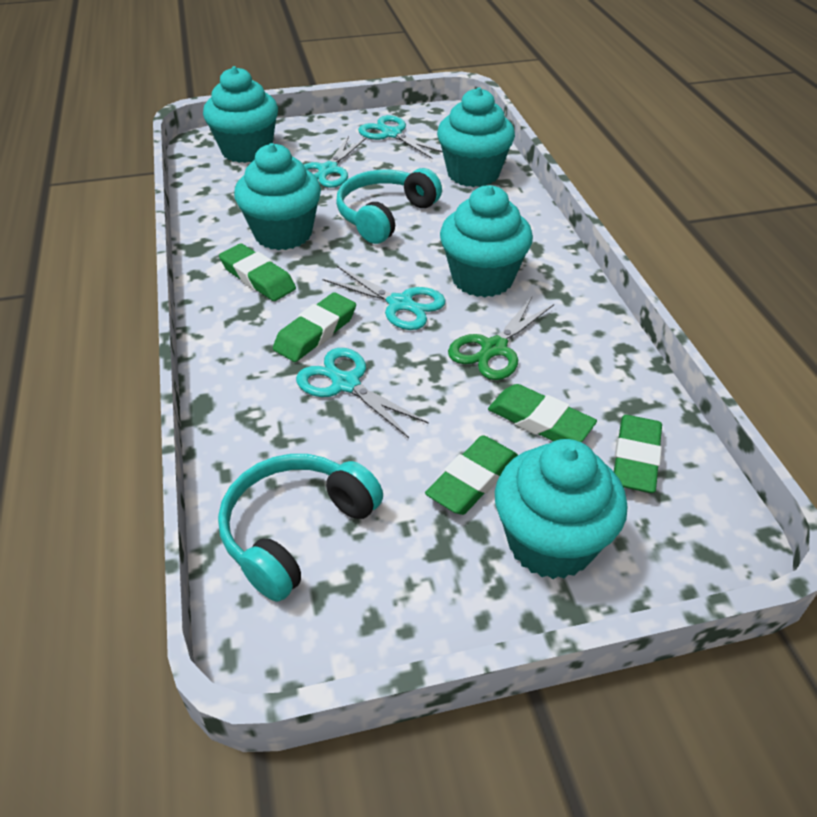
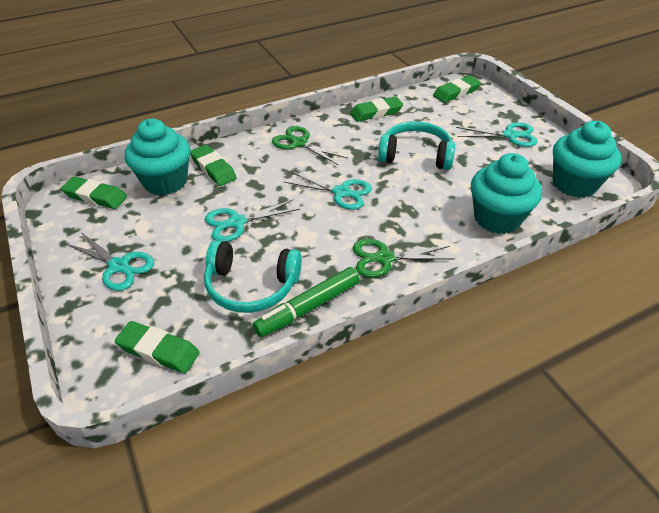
green marker: 0 -> 1
green scissors: 1 -> 2
turquoise cupcake: 5 -> 3

